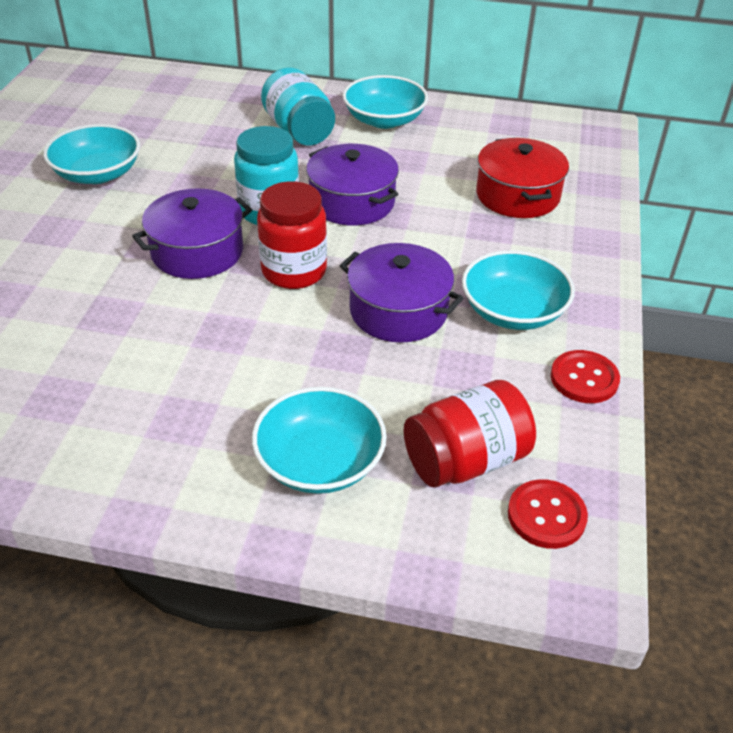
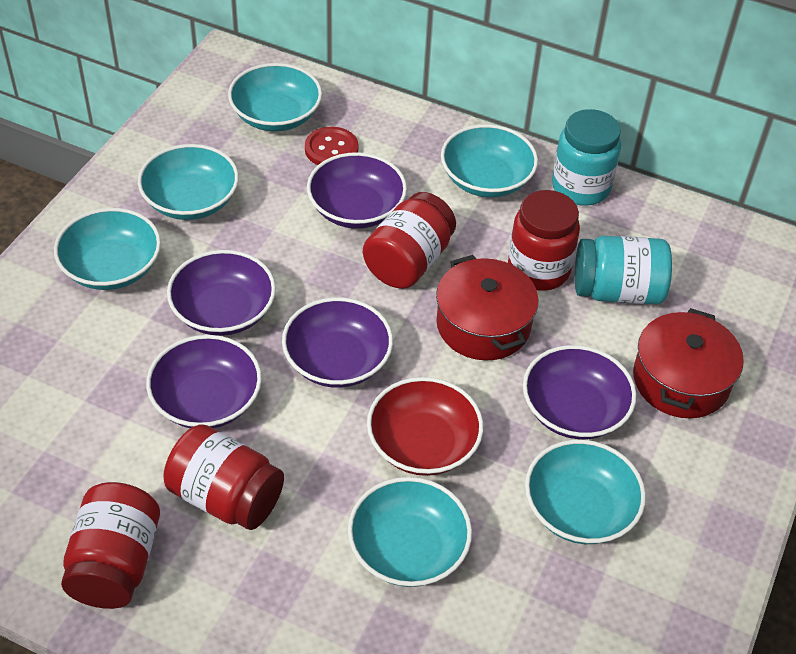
purple bowl: 0 -> 5
purple pot: 3 -> 0
red bowl: 0 -> 1
red button: 2 -> 1
red jar: 2 -> 4
red pot: 1 -> 2
turquoise bowl: 4 -> 6

